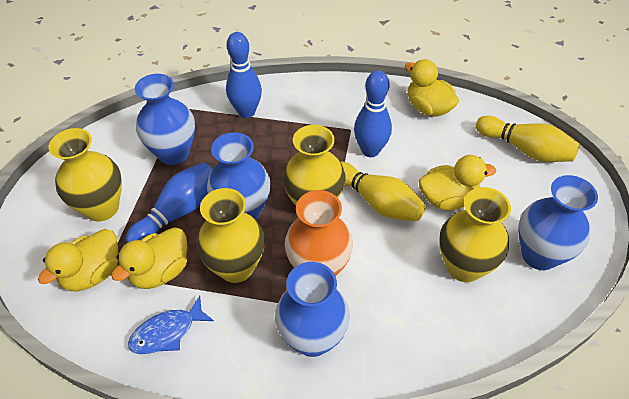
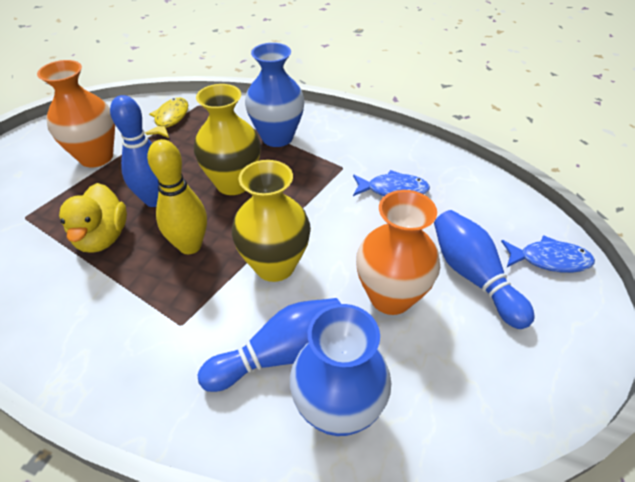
blue fish: 1 -> 2
blue vase: 4 -> 2
orange vase: 1 -> 2
yellow bowling pin: 2 -> 1
yellow duck: 4 -> 1
yellow fish: 0 -> 1
yellow vase: 4 -> 2

